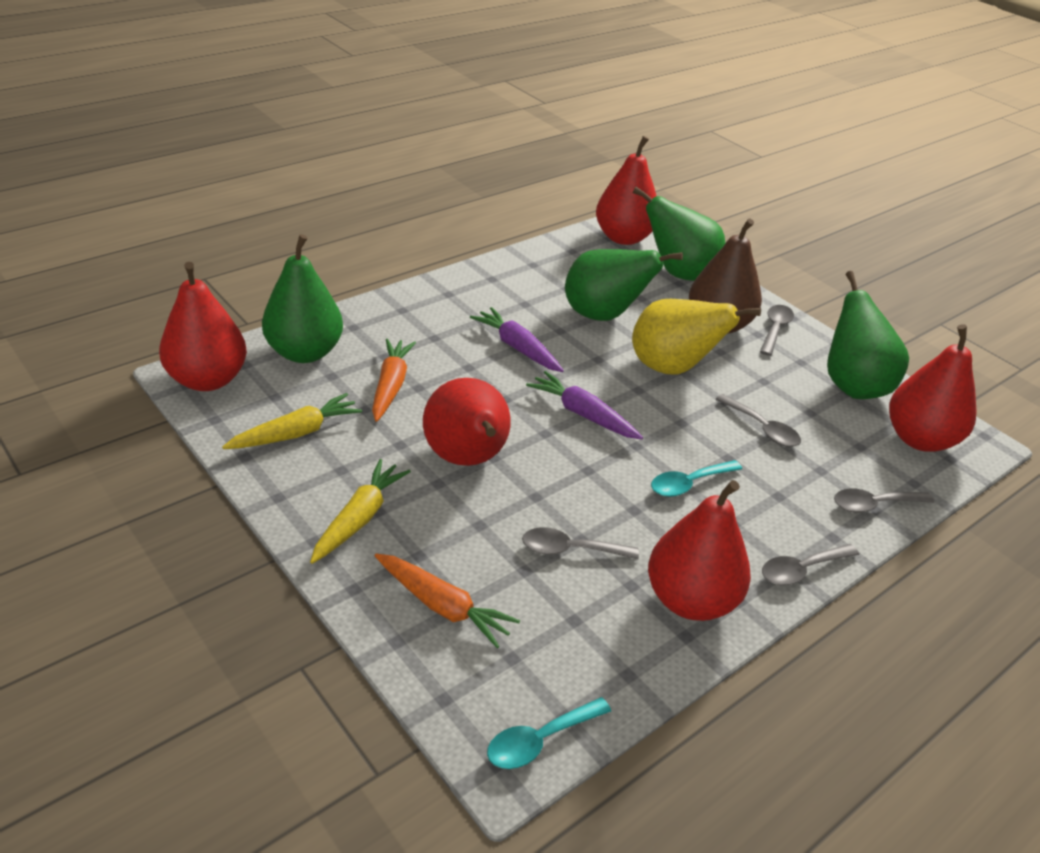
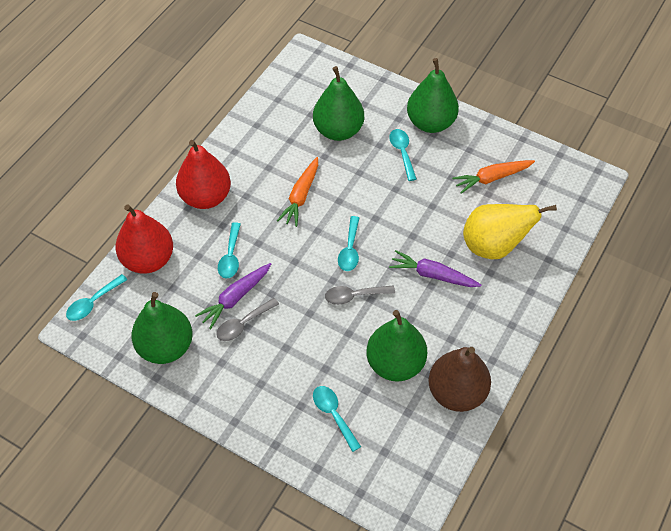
grey spoon: 5 -> 2
red pear: 5 -> 2
turquoise spoon: 2 -> 5
yellow carrot: 2 -> 0

